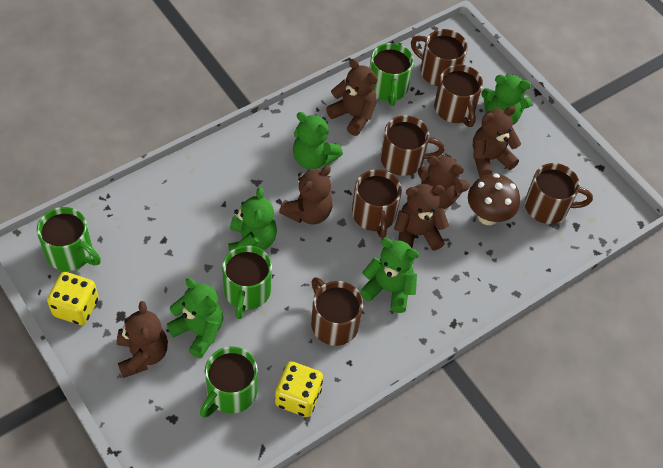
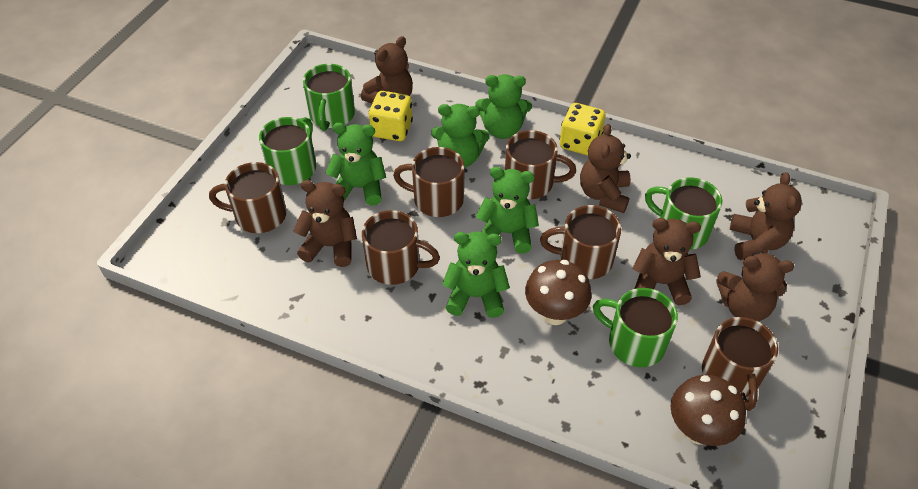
brown mushroom: 1 -> 2

